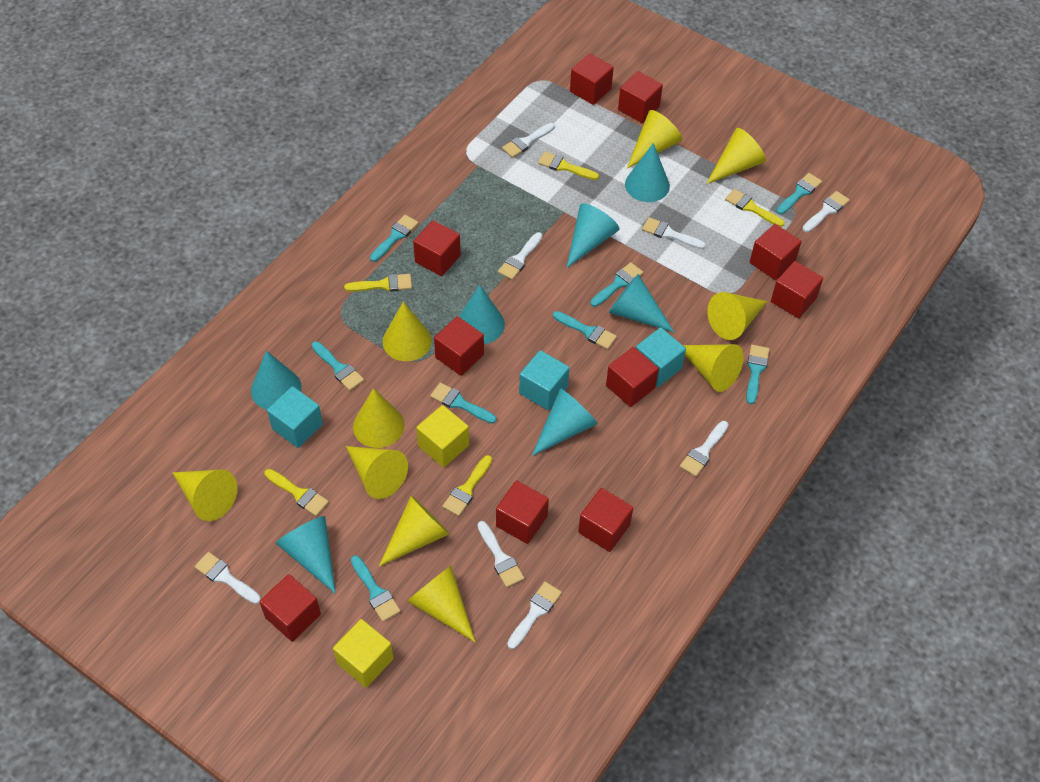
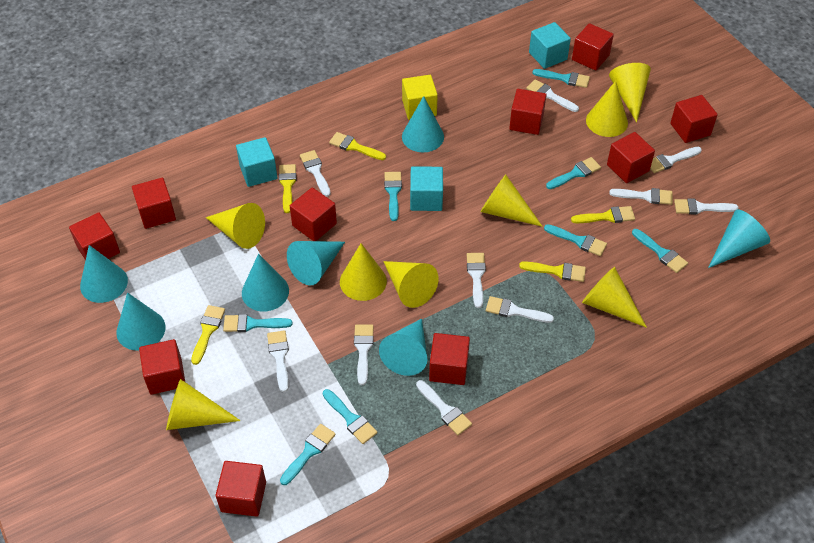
white brush: 8 -> 10
yellow cone: 10 -> 8
yellow cube: 2 -> 1

